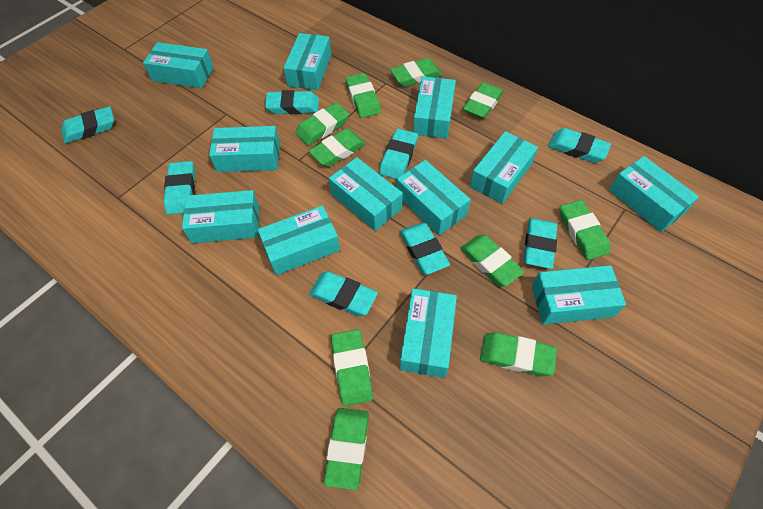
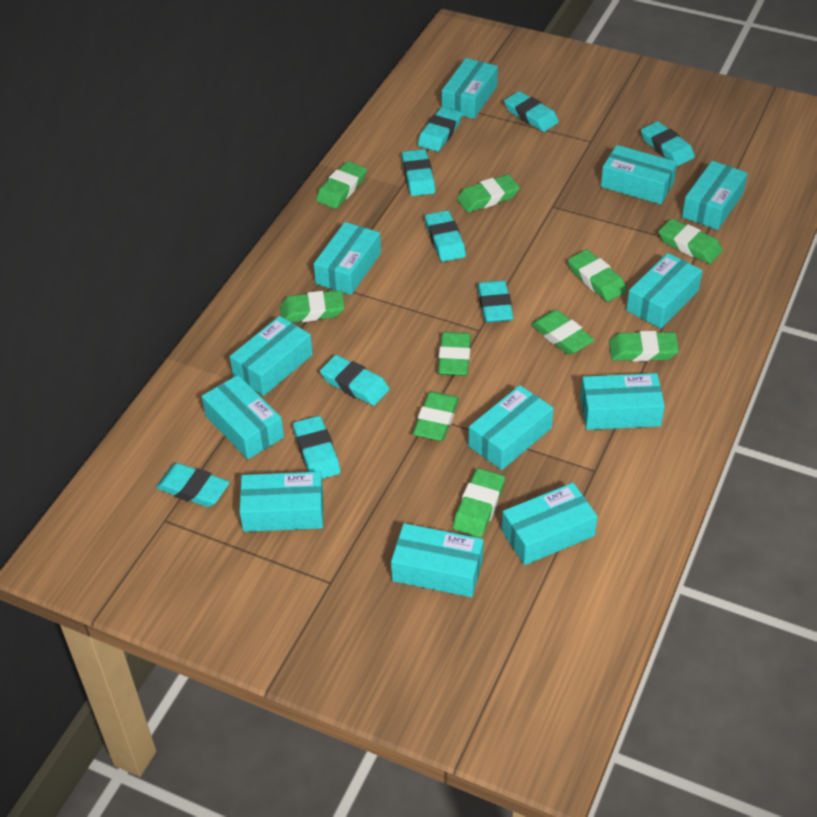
turquoise eraser: 8 -> 9

